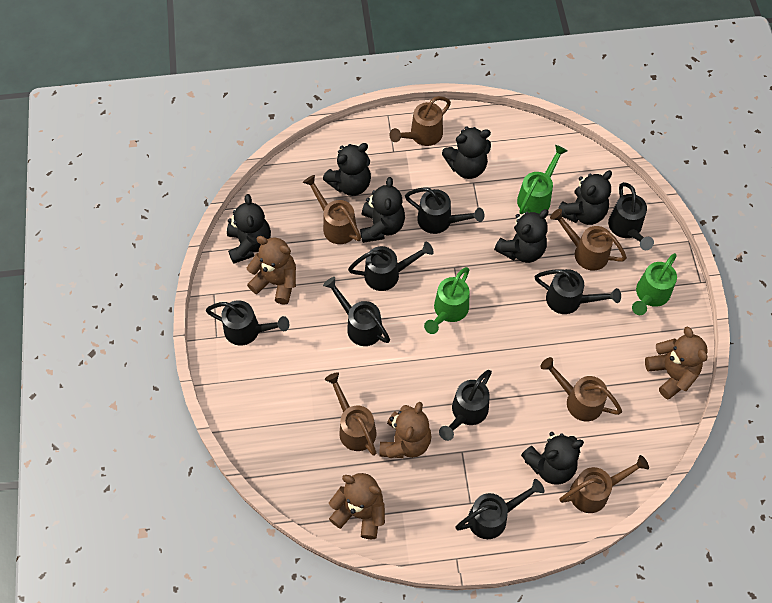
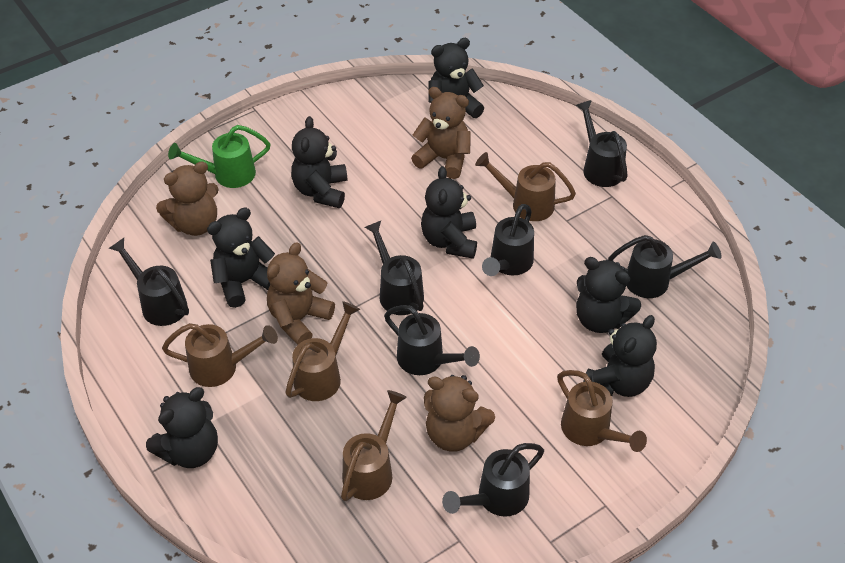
black watering can: 8 -> 7
brown watering can: 6 -> 5
green watering can: 3 -> 1

